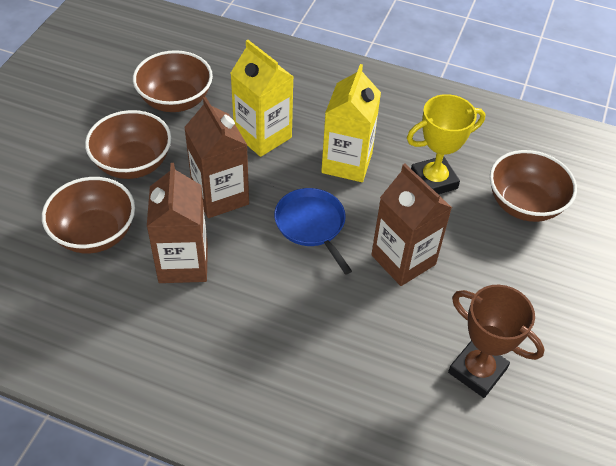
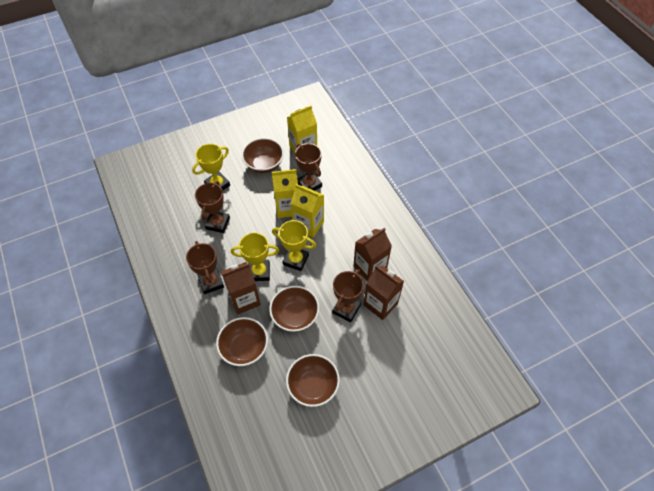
blue pan: 1 -> 0
brown trophy: 1 -> 4
yellow carton: 2 -> 3
yellow trophy: 1 -> 3

